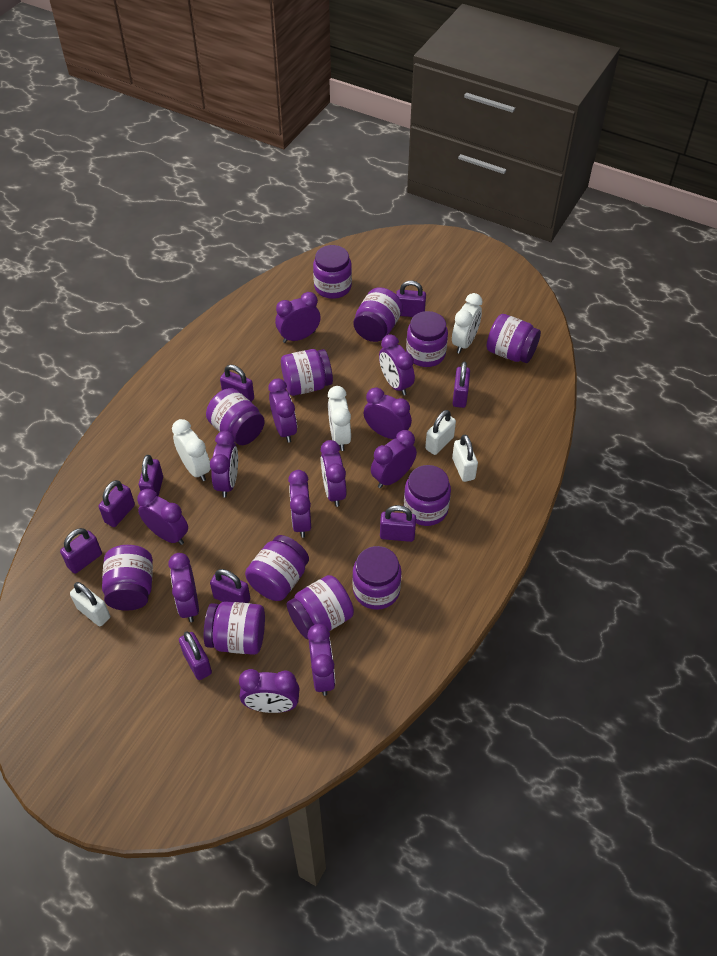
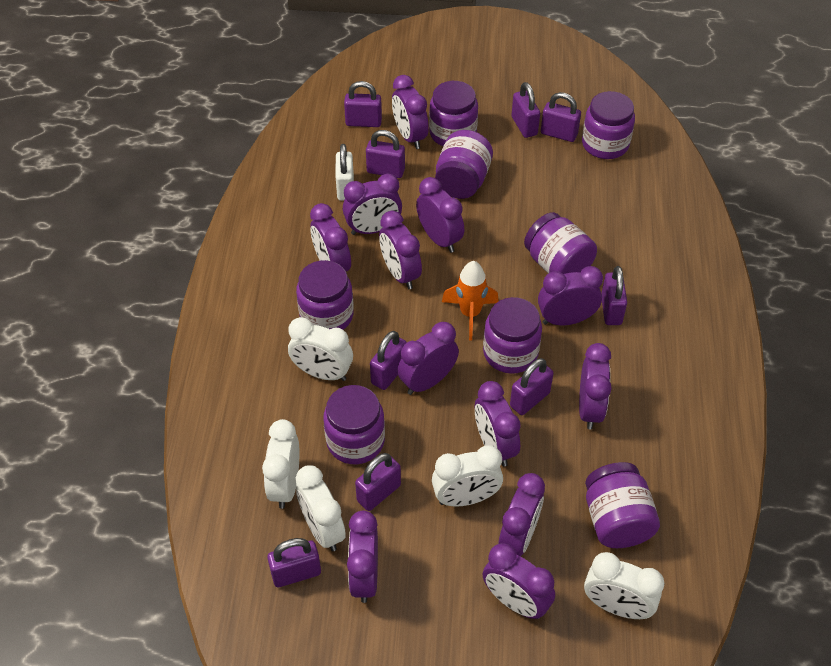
orange rocket: 0 -> 1
purple jar: 12 -> 8
white clock: 3 -> 5
white padlock: 3 -> 1

